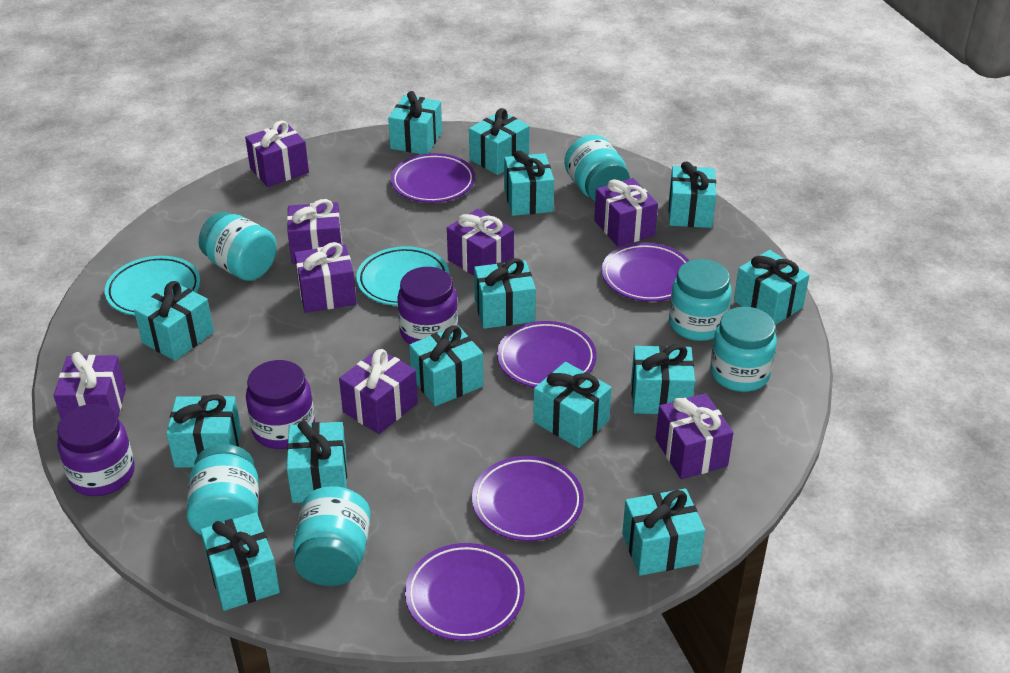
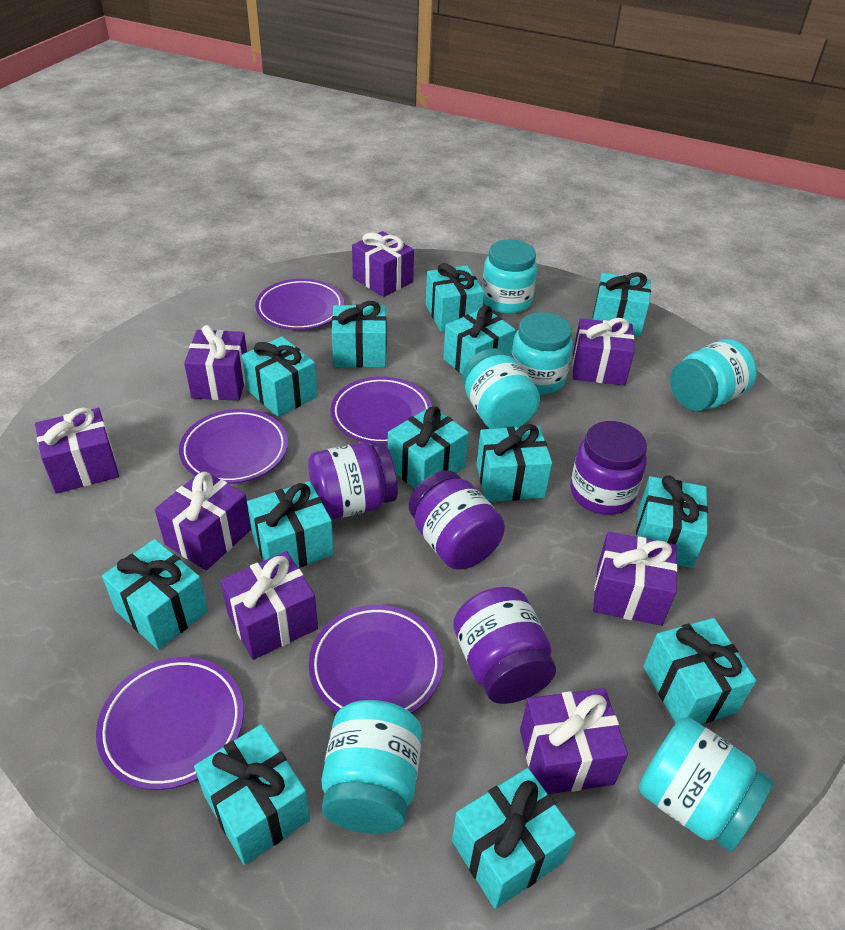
purple jar: 3 -> 4
turquoise gift: 14 -> 13
turquoise plate: 2 -> 0

